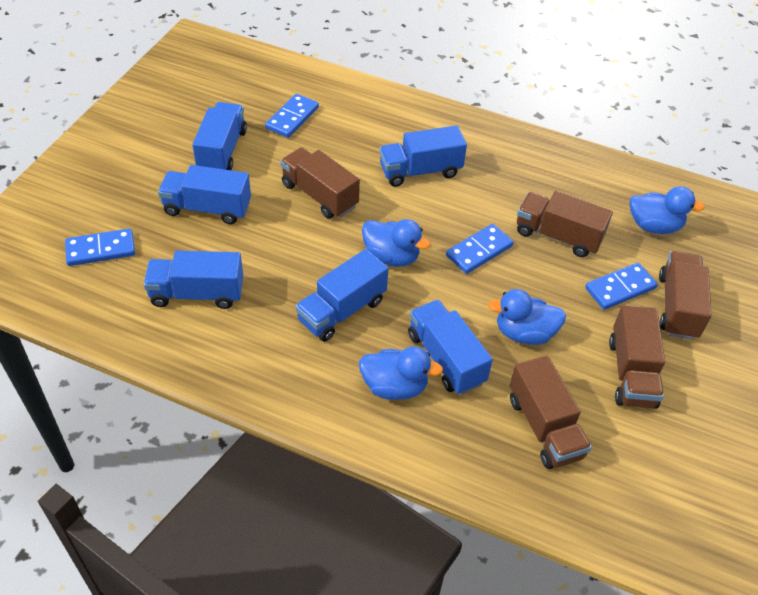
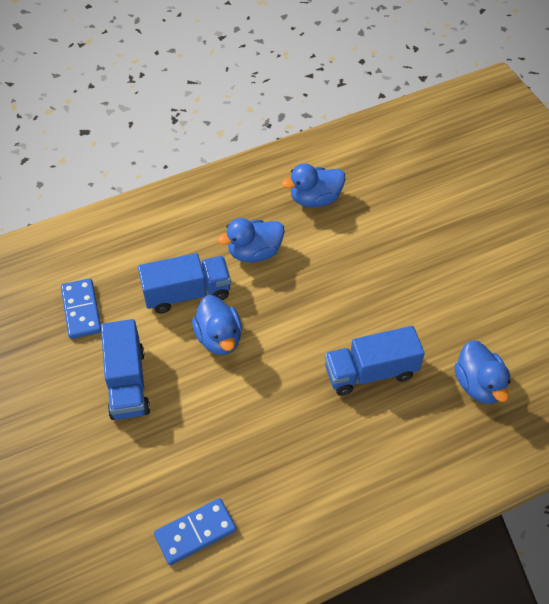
blue domino: 4 -> 2
blue truck: 6 -> 3
brown truck: 5 -> 0

